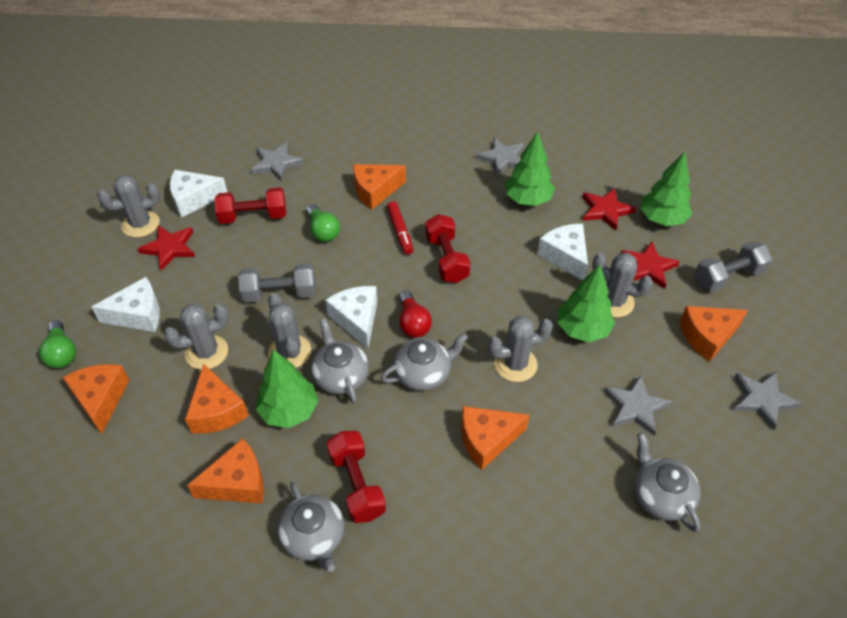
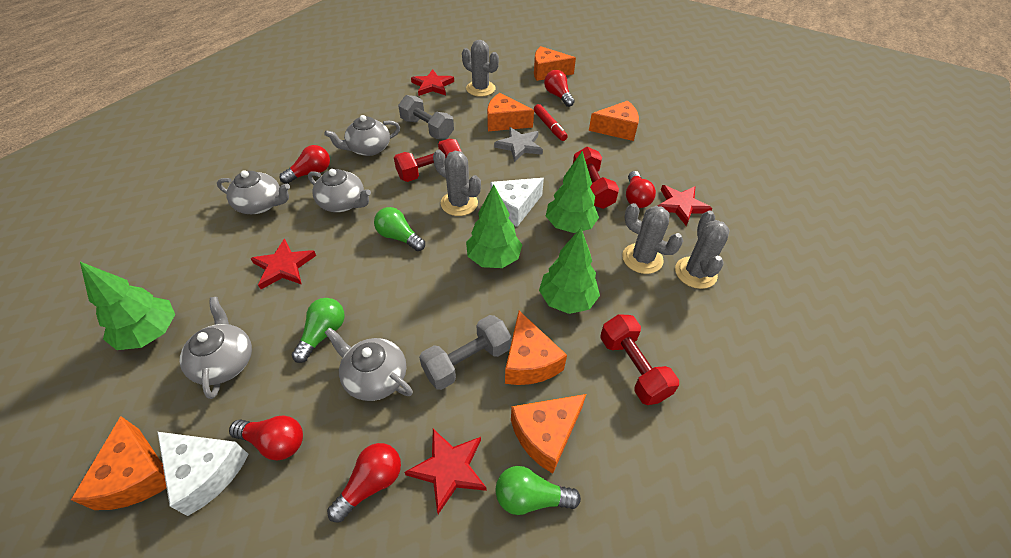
green light bulb: 2 -> 3
grey cactus: 5 -> 4
grey star: 4 -> 1
grey teapot: 4 -> 5
red light bulb: 1 -> 5
red star: 3 -> 4
white cheese: 4 -> 2

